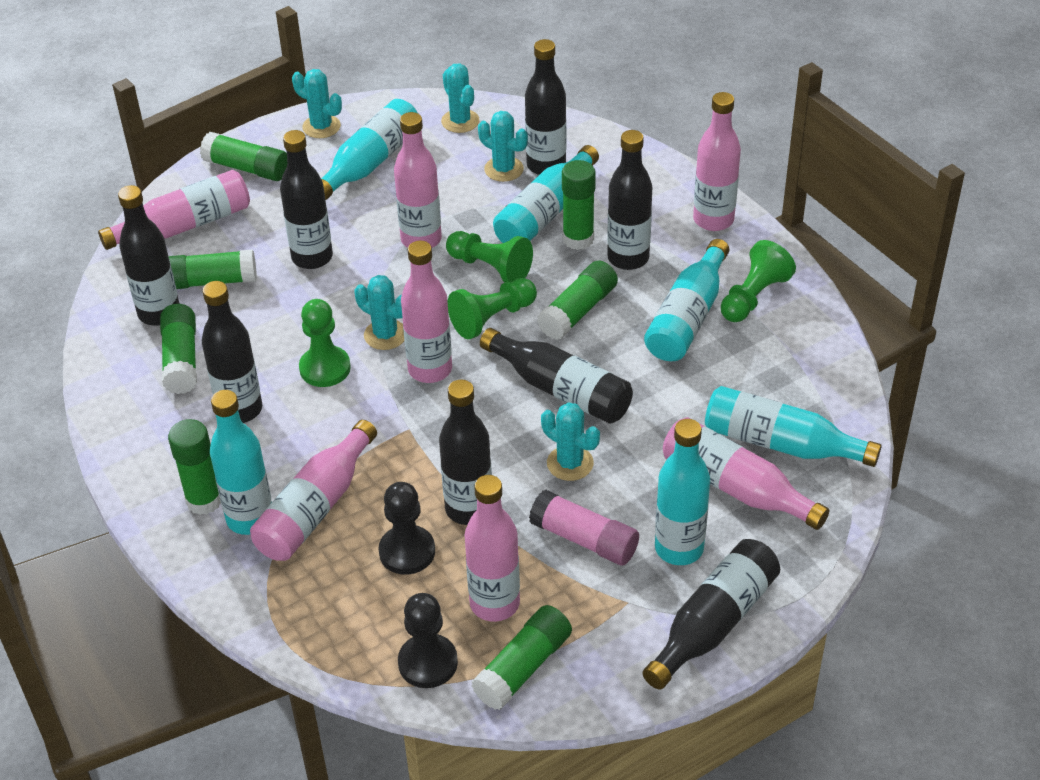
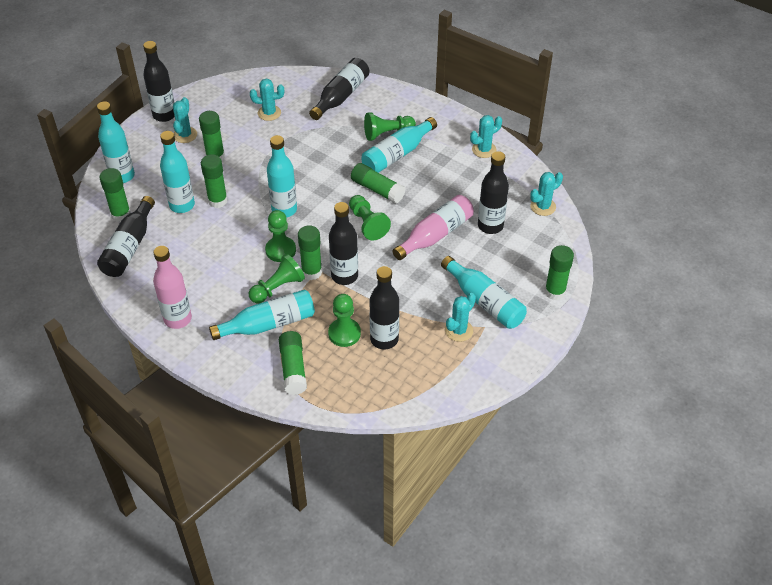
black bottle: 8 -> 6
black pawn: 2 -> 0
green pawn: 4 -> 5
pink bottle: 7 -> 2
pink glue stick: 1 -> 0

